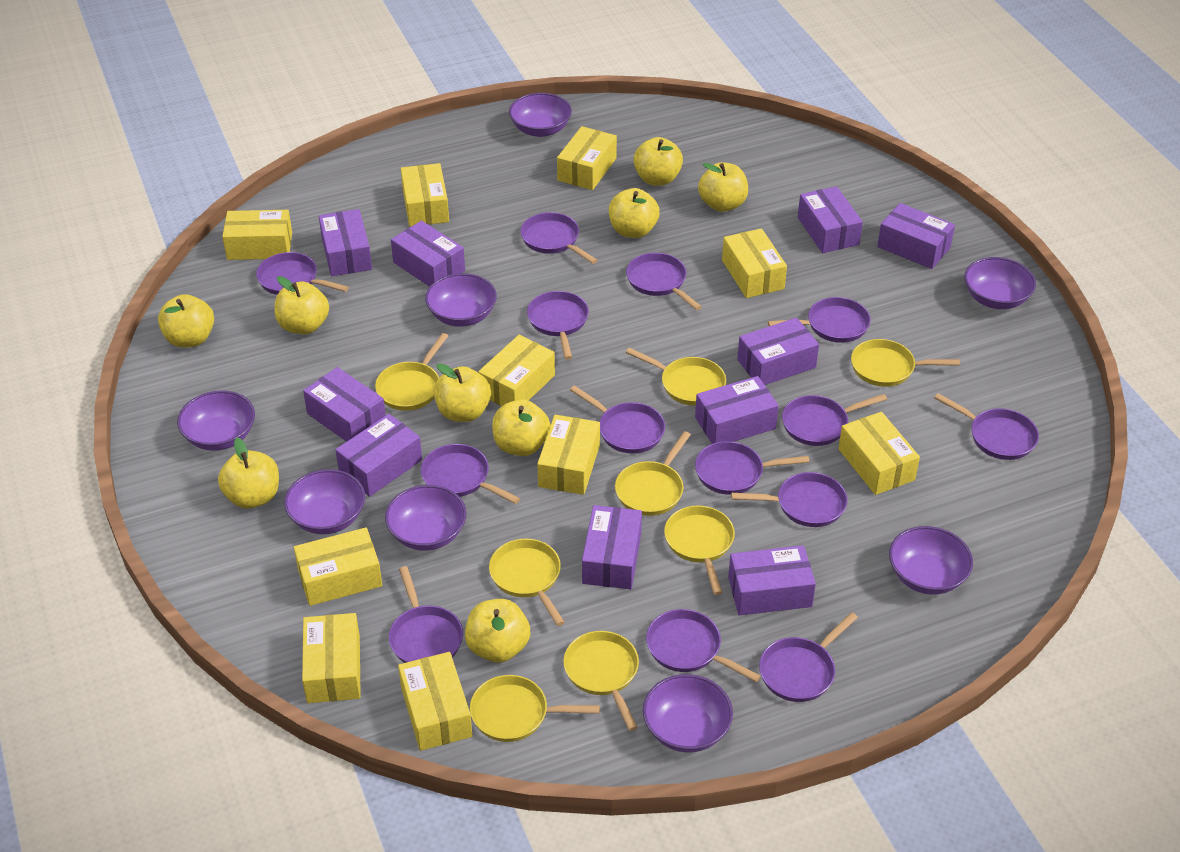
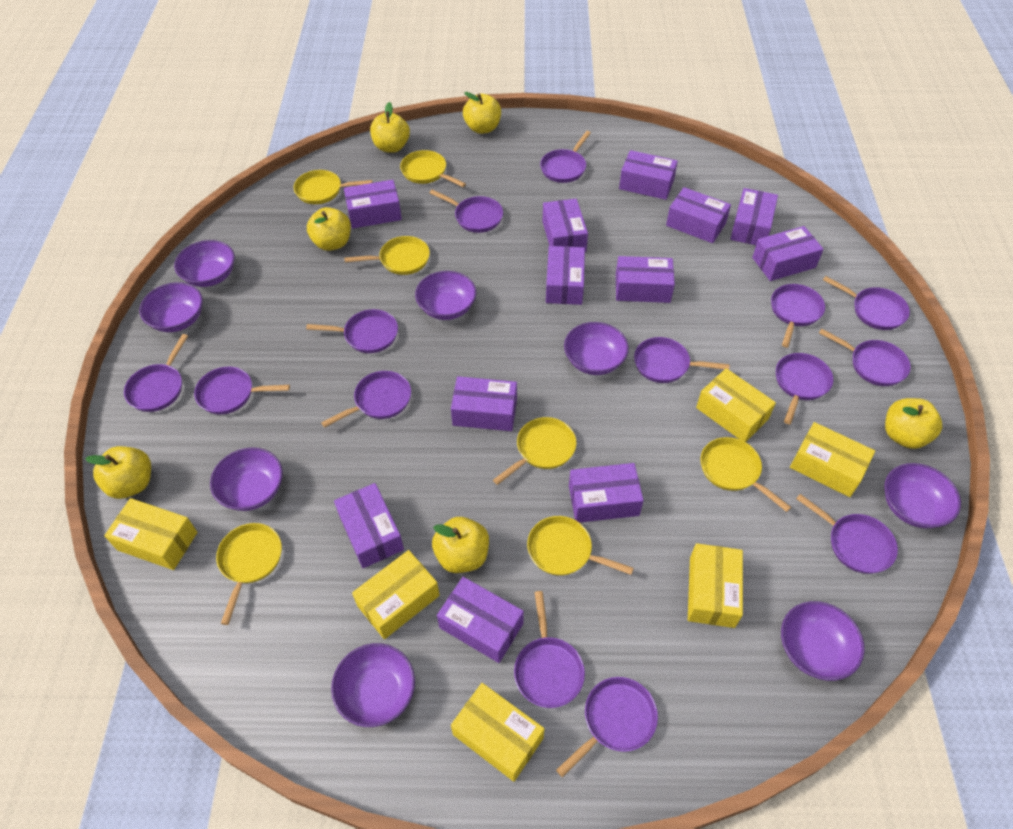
purple box: 10 -> 12
yellow apple: 9 -> 6
yellow box: 10 -> 6
yellow pan: 8 -> 7

